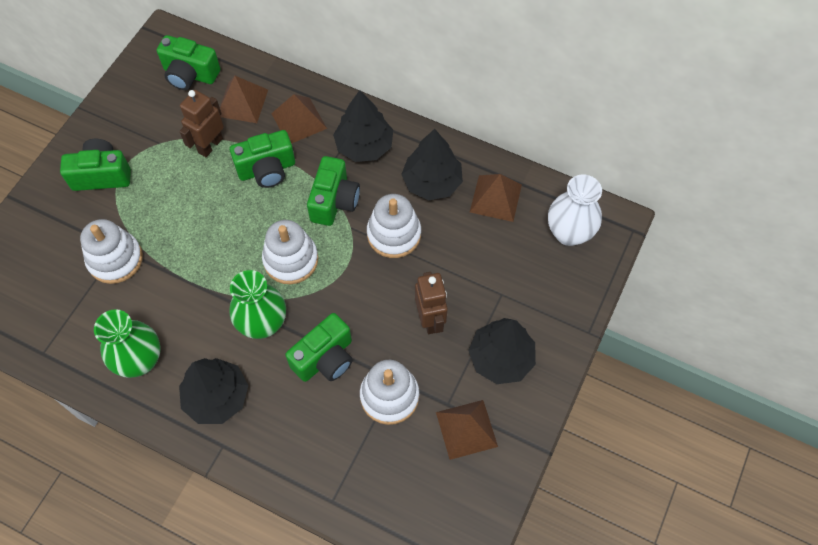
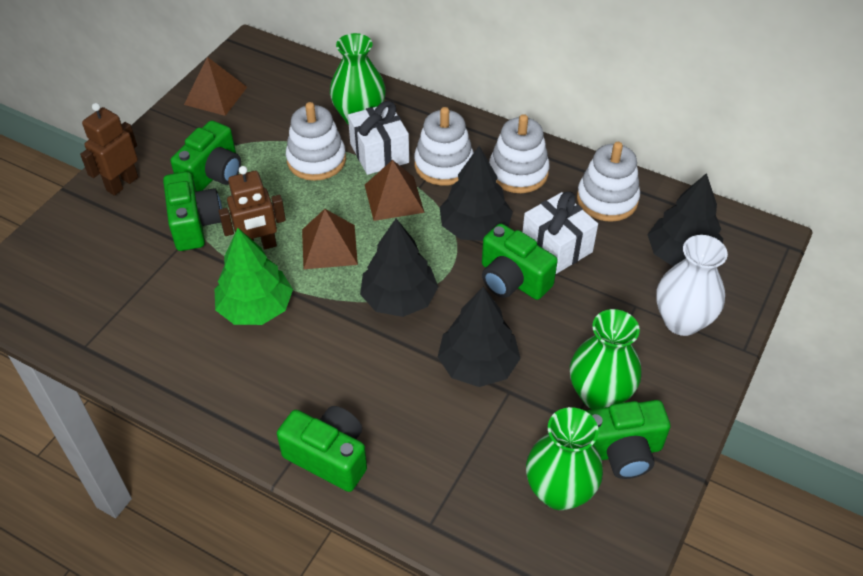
brown pyramid: 4 -> 3
green tree: 0 -> 1
green vase: 2 -> 3
white gift: 0 -> 2

